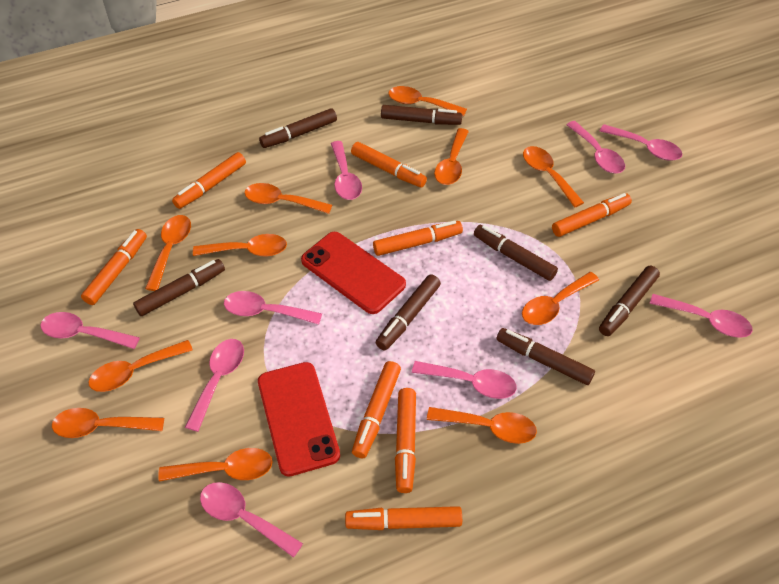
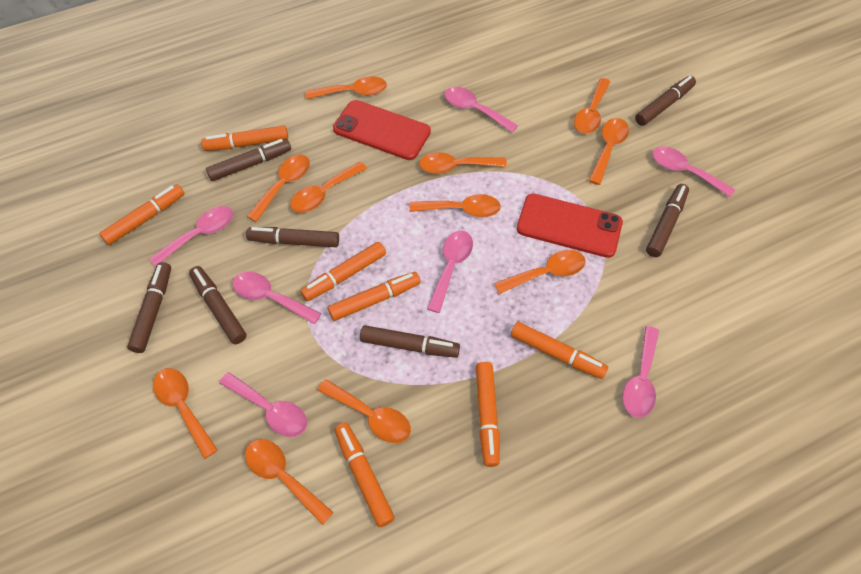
orange marker: 8 -> 7
pink spoon: 9 -> 7

